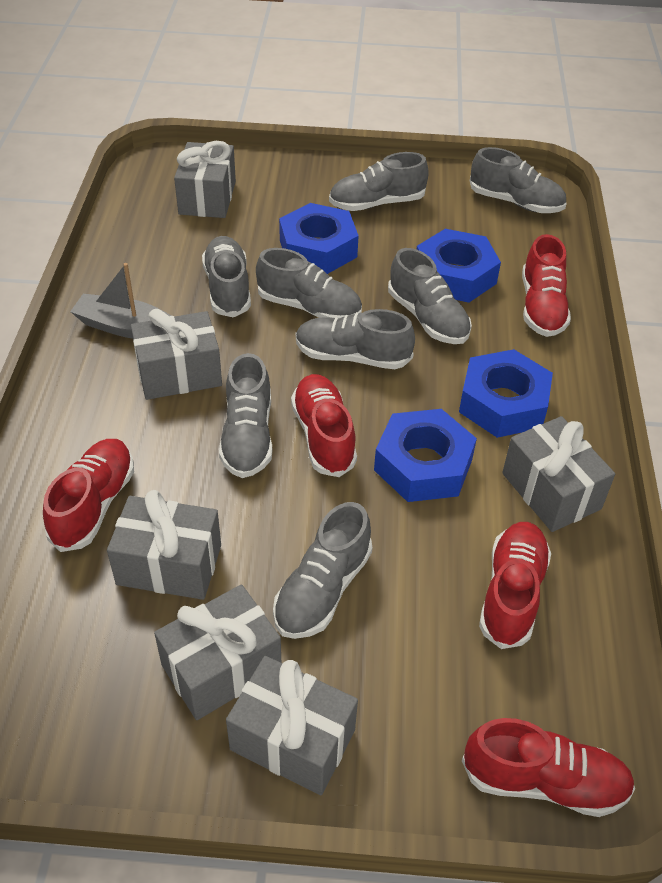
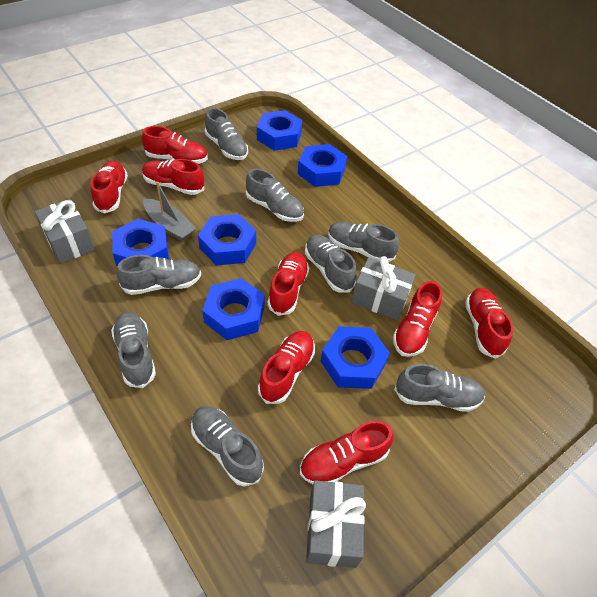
blue nut: 4 -> 6
grey gift: 6 -> 3
red shoe: 5 -> 8

